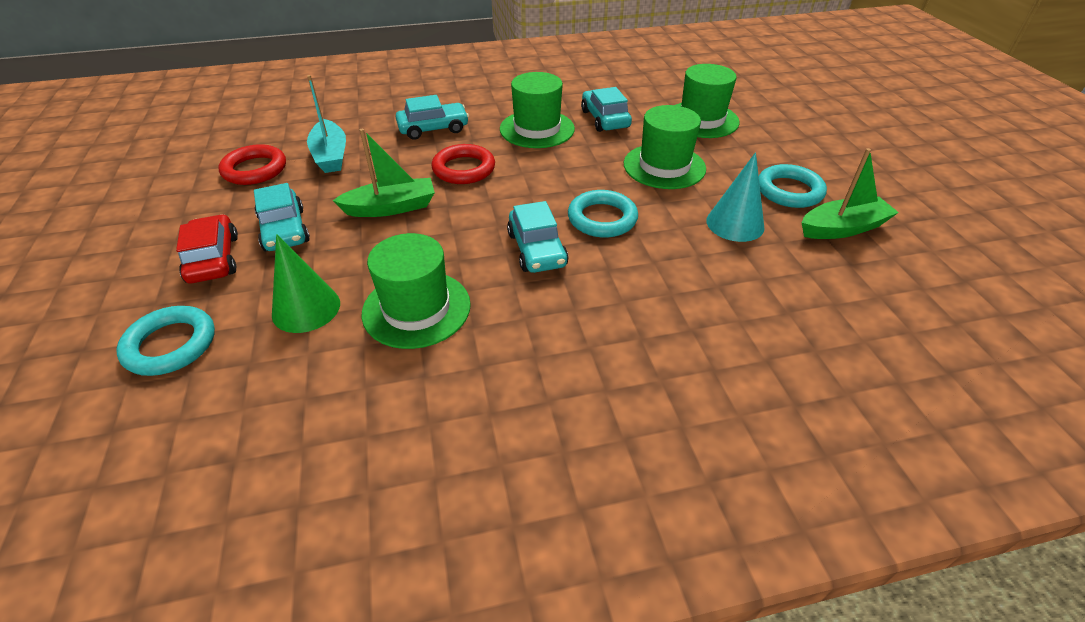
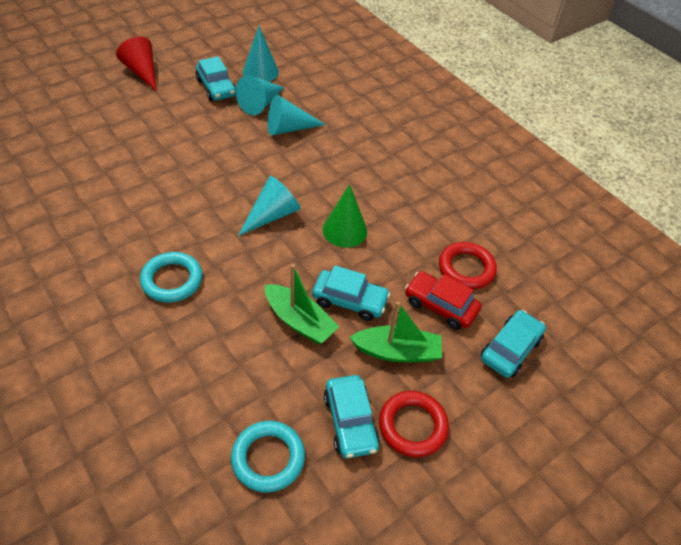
green hat: 4 -> 0
red cone: 0 -> 1
turquoise boat: 1 -> 0
turquoise cone: 1 -> 4
turquoise ring: 3 -> 2

